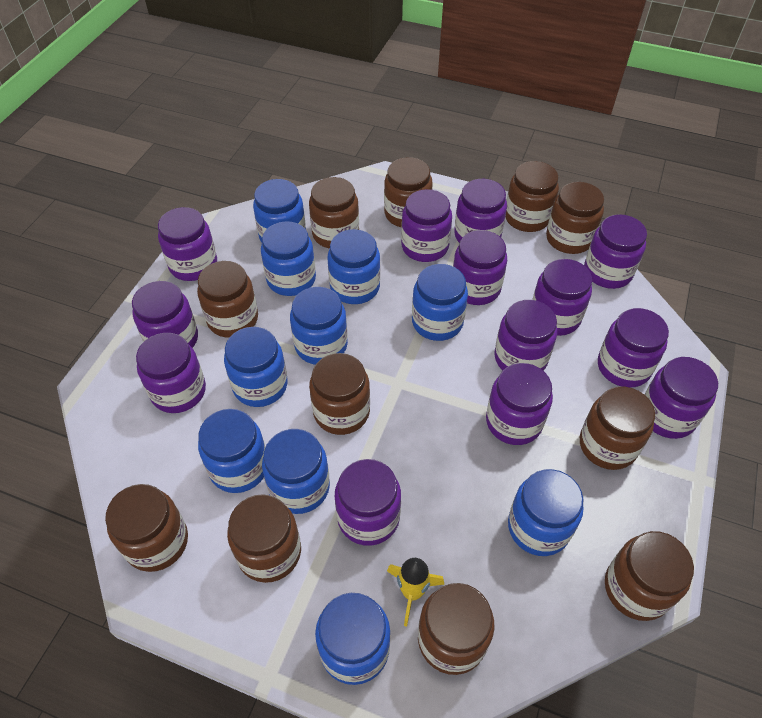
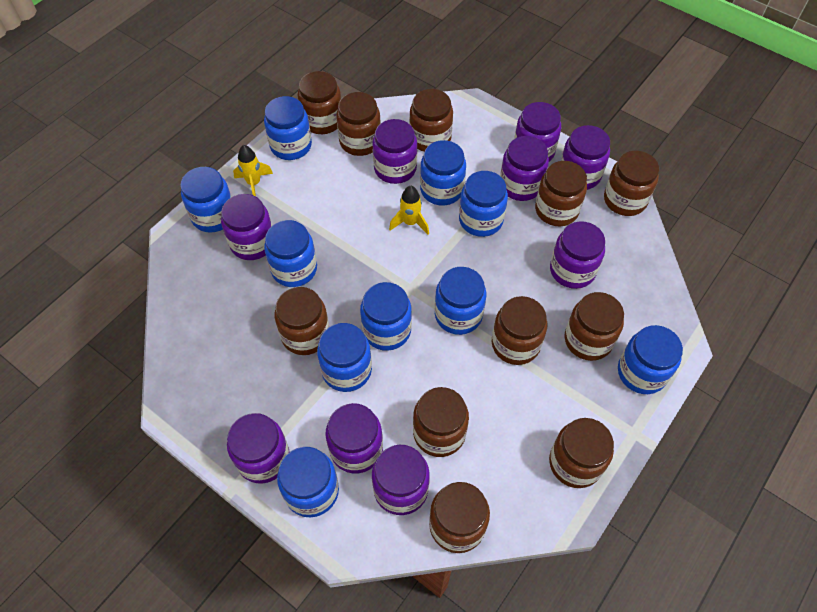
purple jar: 13 -> 9
yellow rocket: 1 -> 2

